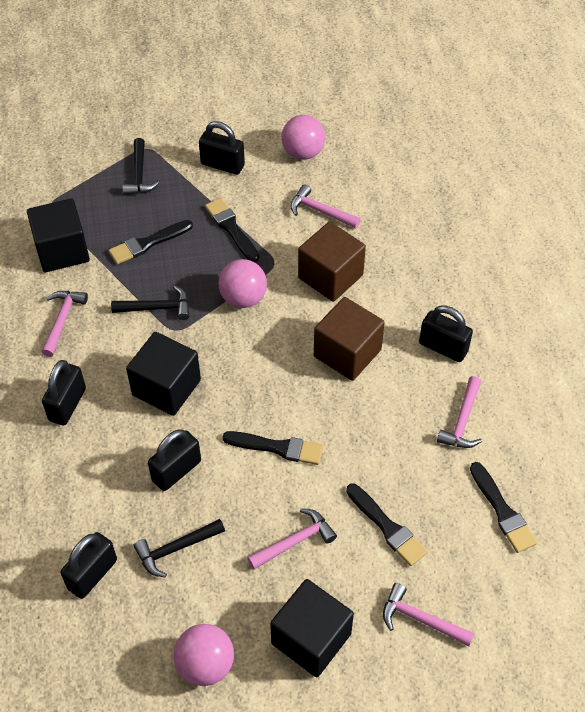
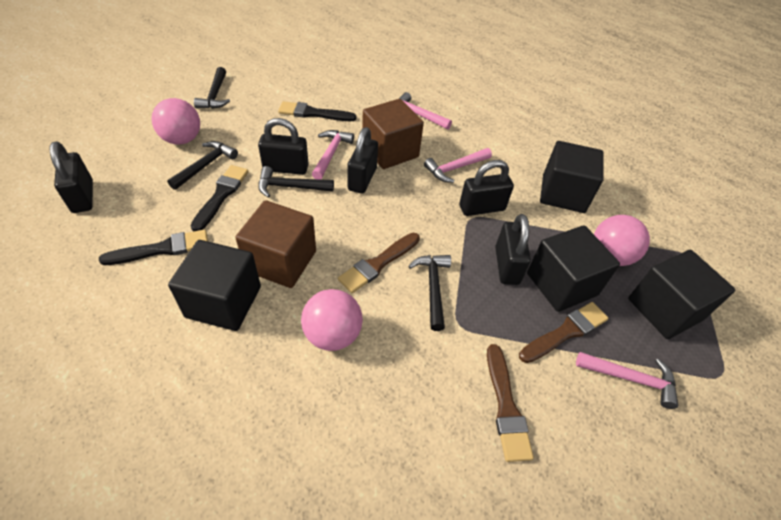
black brush: 5 -> 3
black cube: 3 -> 4
black hammer: 3 -> 4
brown brush: 0 -> 3
pink hammer: 5 -> 4

